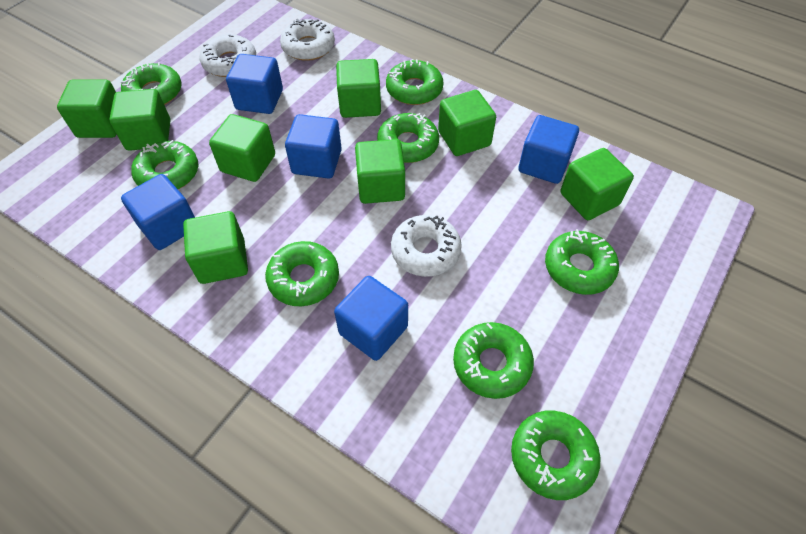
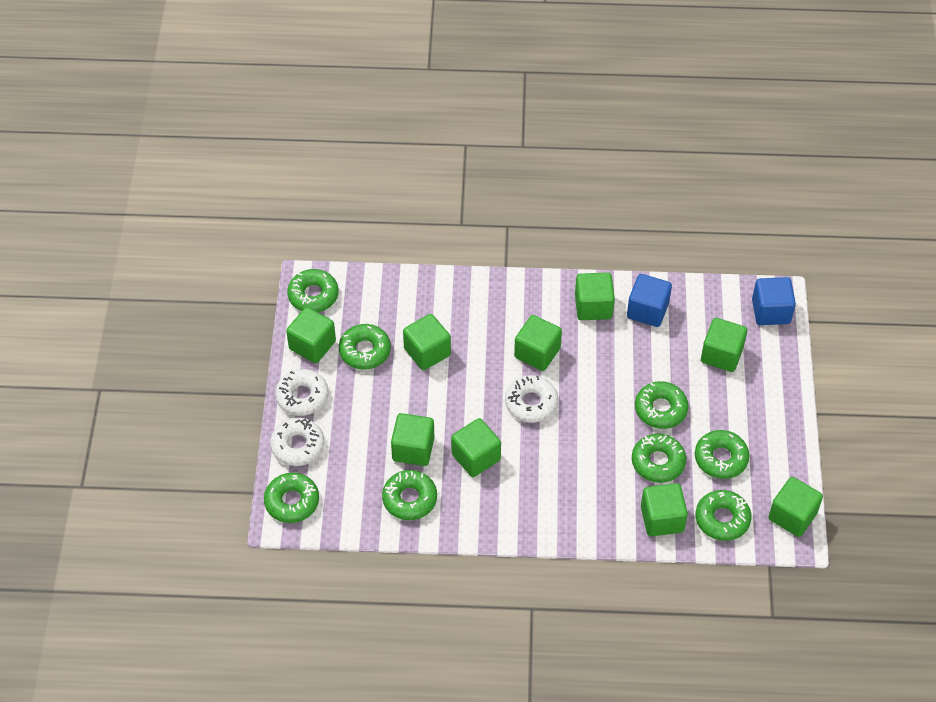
blue cube: 5 -> 2
green cube: 8 -> 9

